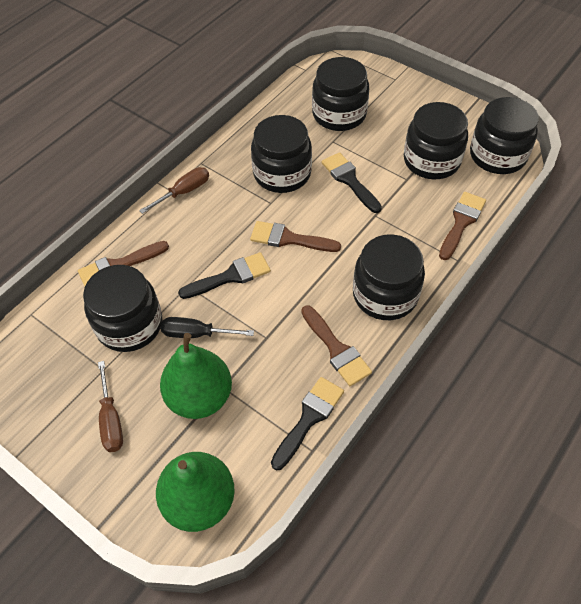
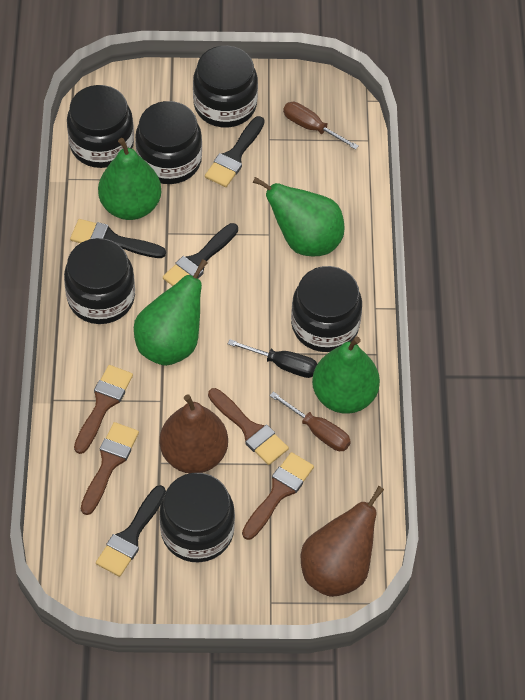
black brush: 3 -> 4
brown pear: 0 -> 2
green pear: 2 -> 4

